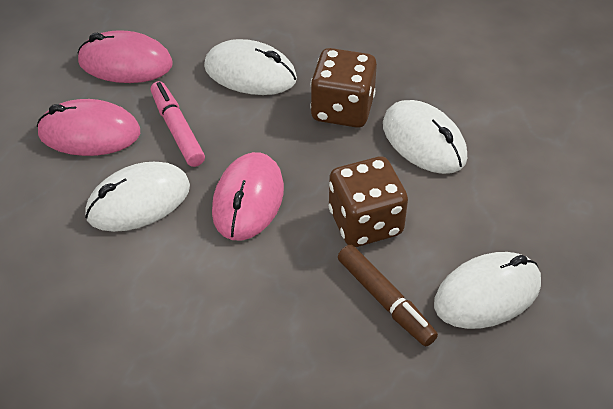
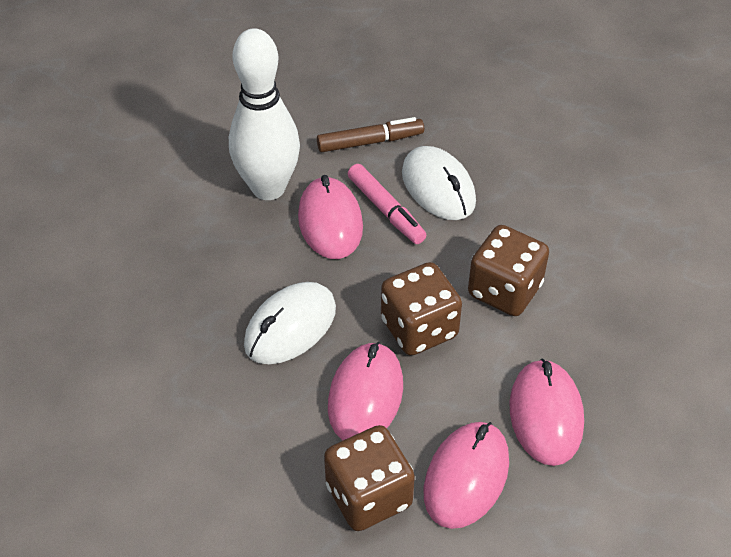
brown dice: 2 -> 3
pink mouse: 3 -> 4
white bowling pin: 0 -> 1
white mouse: 4 -> 2

